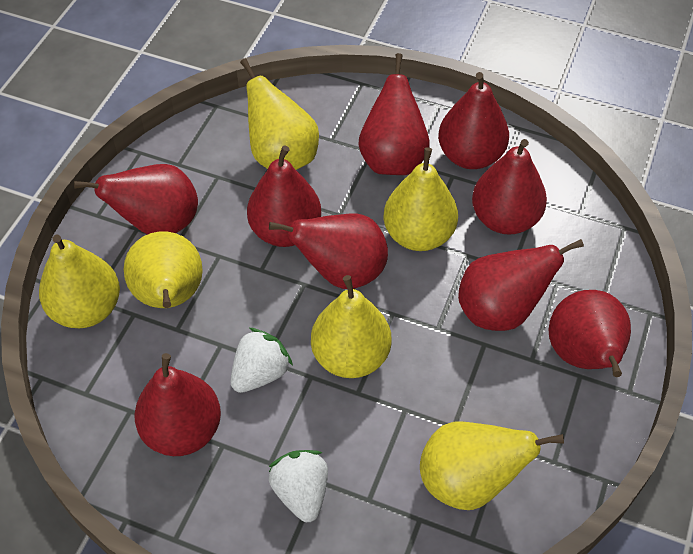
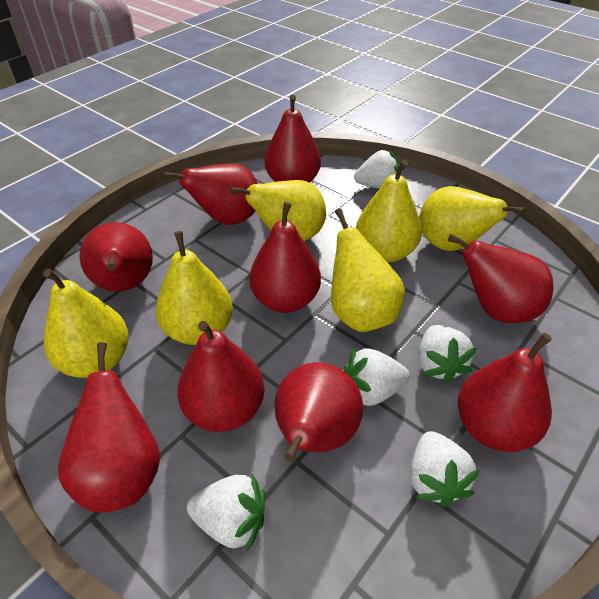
white strawberry: 2 -> 5

